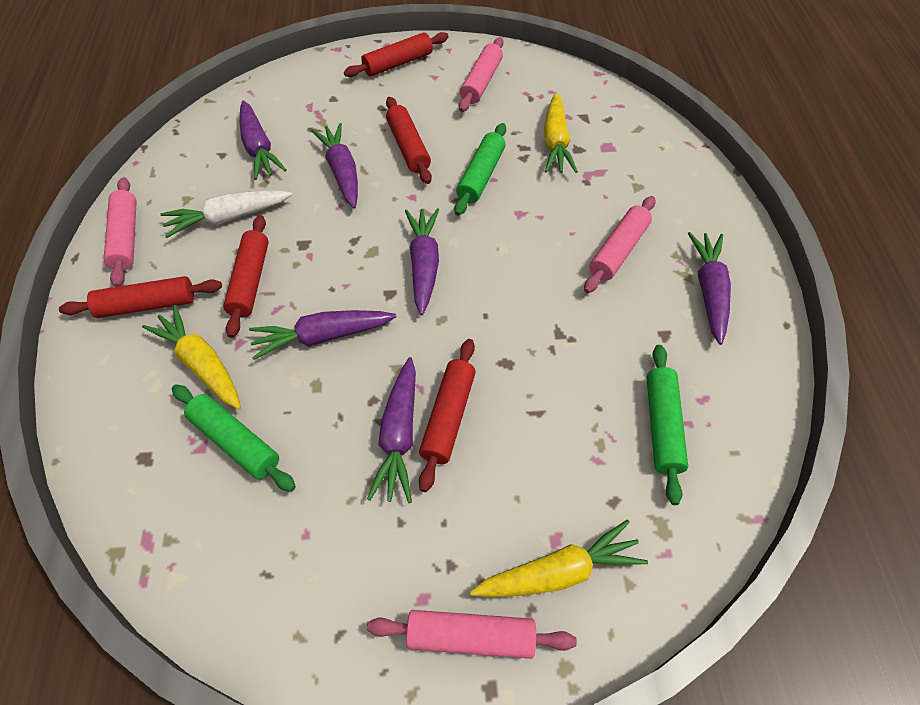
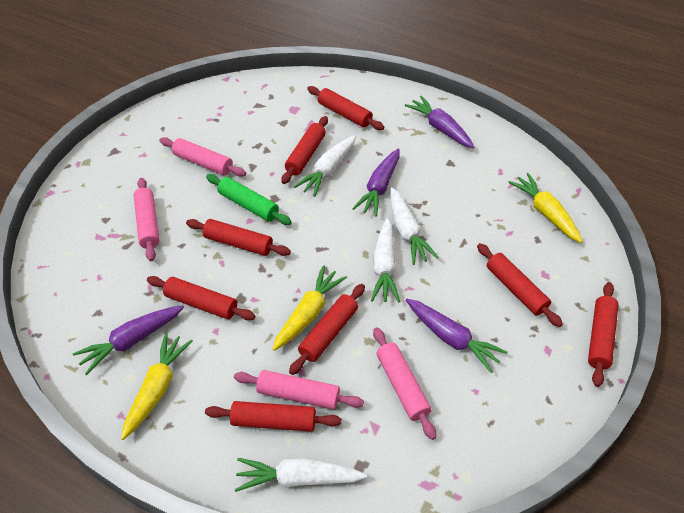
green rolling pin: 3 -> 1
purple carrot: 6 -> 4
red rolling pin: 5 -> 8
white carrot: 1 -> 4

